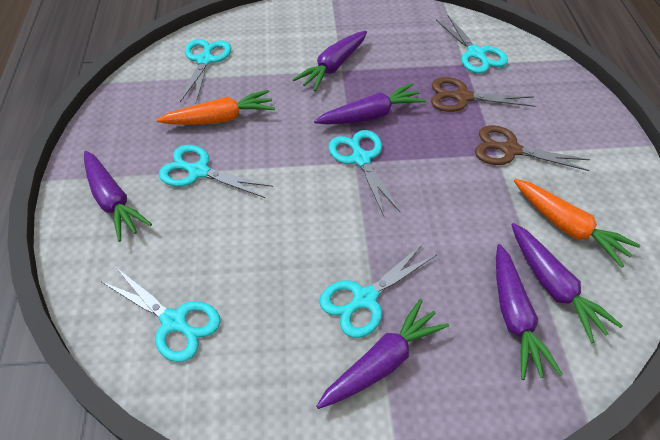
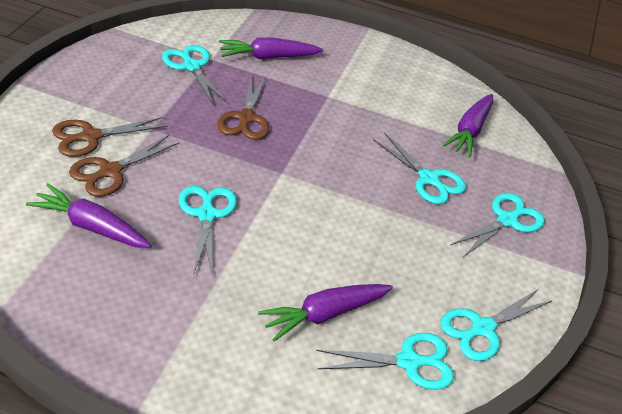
brown scissors: 2 -> 3
orange carrot: 2 -> 0
purple carrot: 6 -> 4

